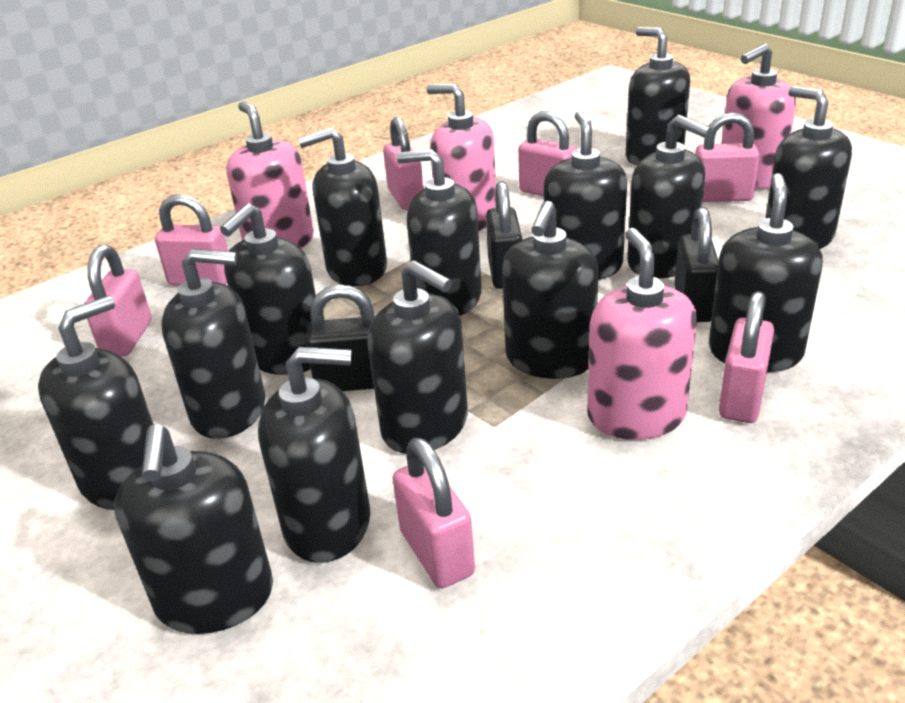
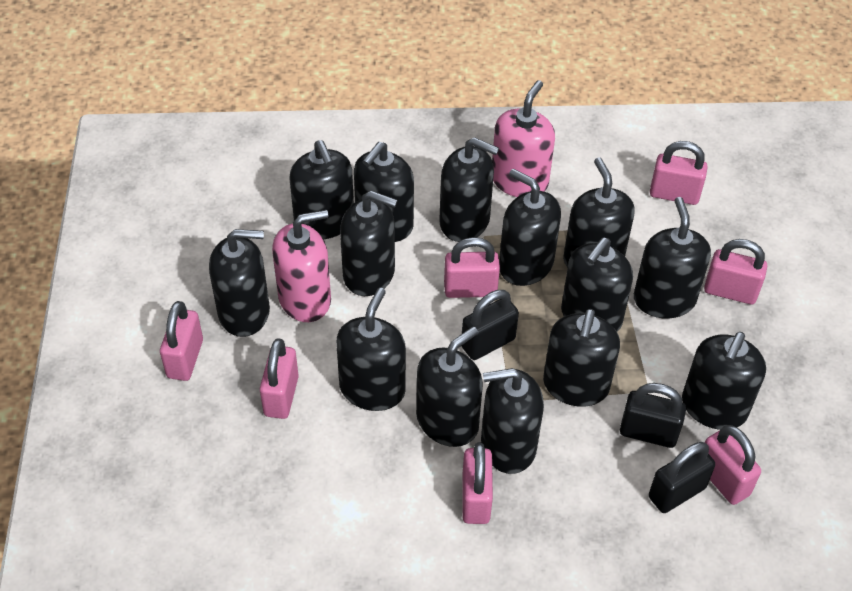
pink soap dispenser: 4 -> 2

